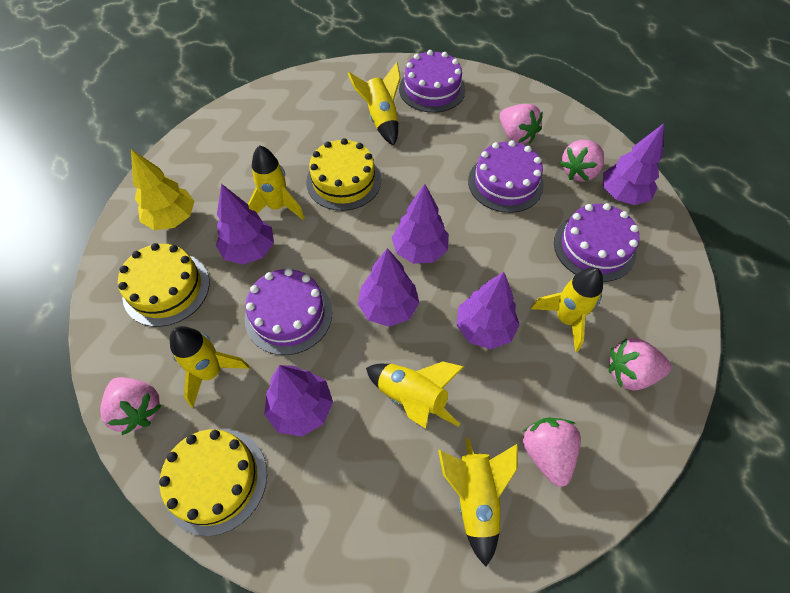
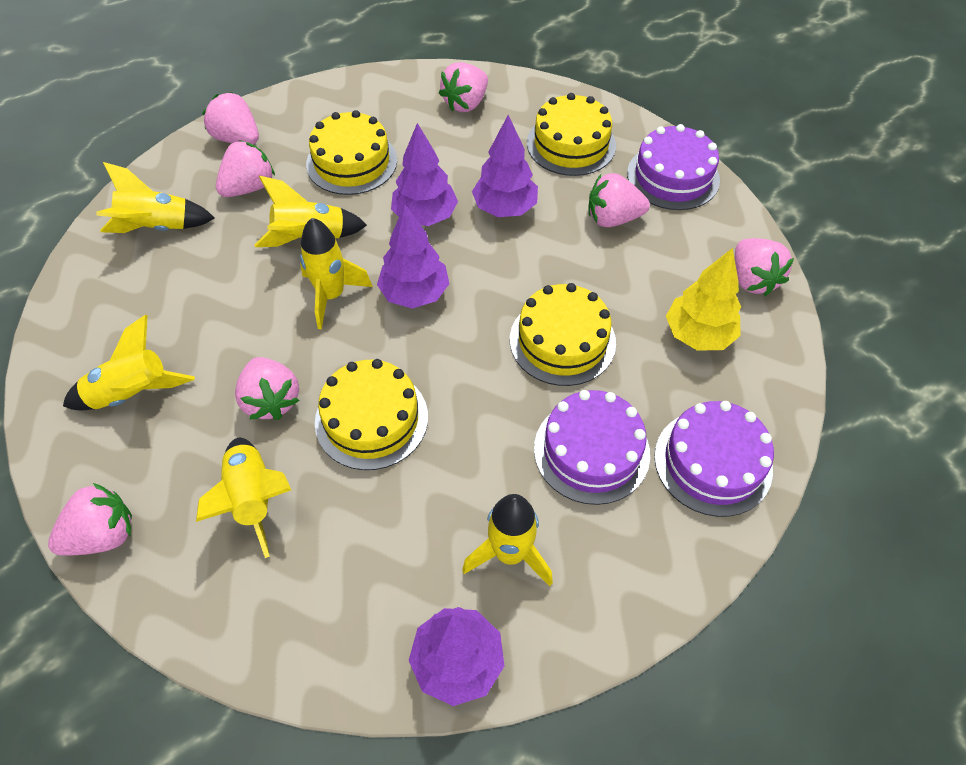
pink strawberry: 5 -> 7
purple cake: 4 -> 3
purple tree: 6 -> 4
yellow cake: 3 -> 4

